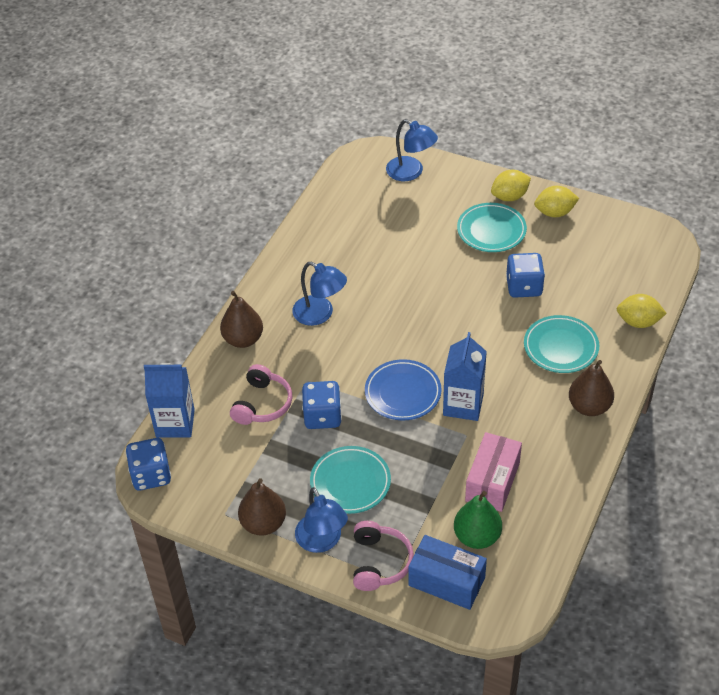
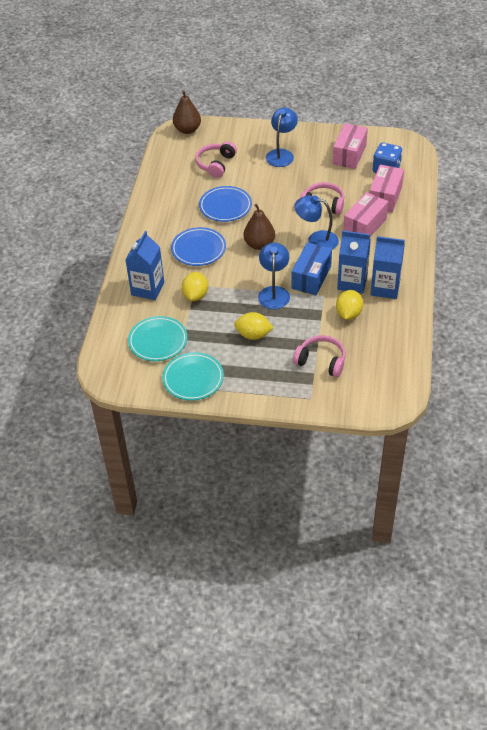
blue carton: 2 -> 3
blue dice: 3 -> 1
blue plate: 1 -> 2
brown pear: 3 -> 2
green pear: 1 -> 0
pink box: 1 -> 3
pink headphones: 2 -> 3
turquoise plate: 3 -> 2

